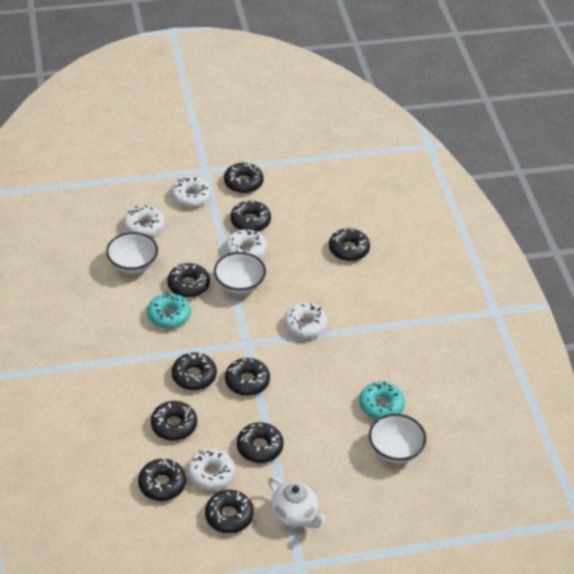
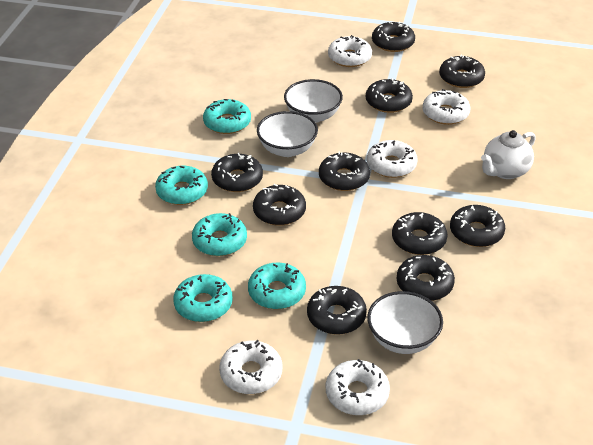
turquoise donut: 2 -> 5

